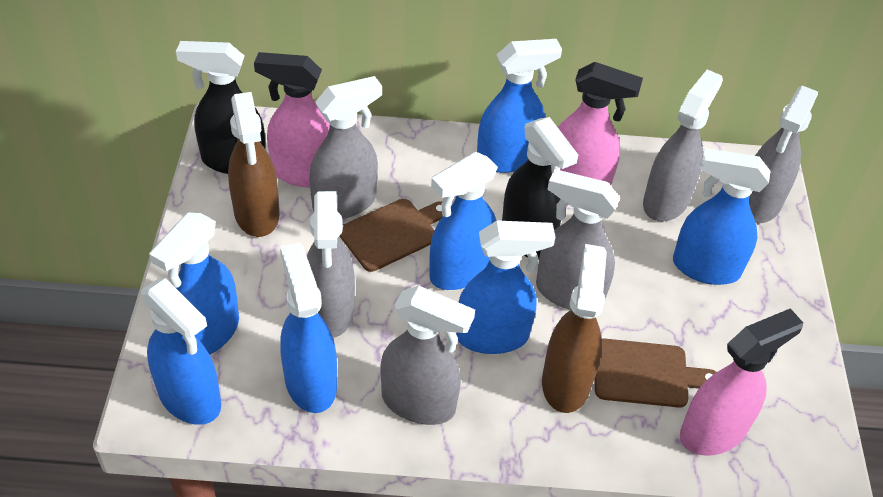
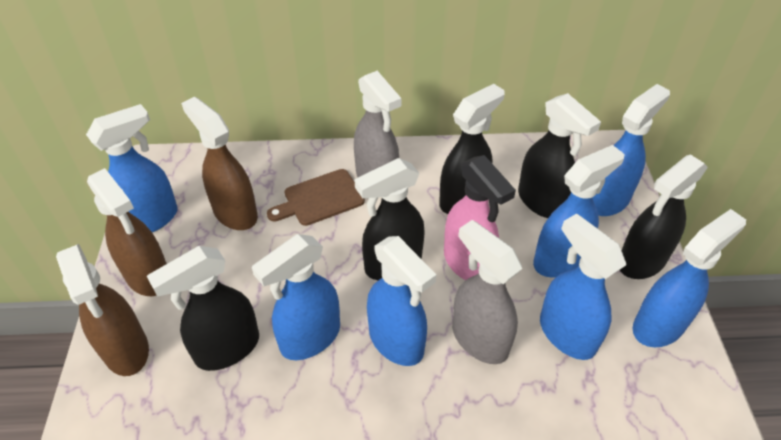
black spray bottle: 2 -> 5
brown cutting board: 2 -> 1
brown spray bottle: 2 -> 3
grey spray bottle: 6 -> 2
pink spray bottle: 3 -> 1

